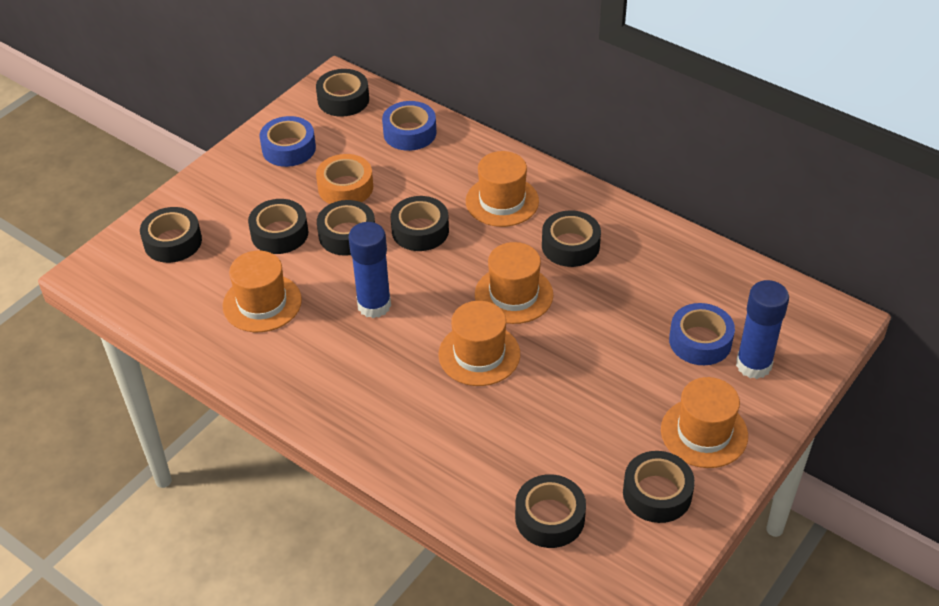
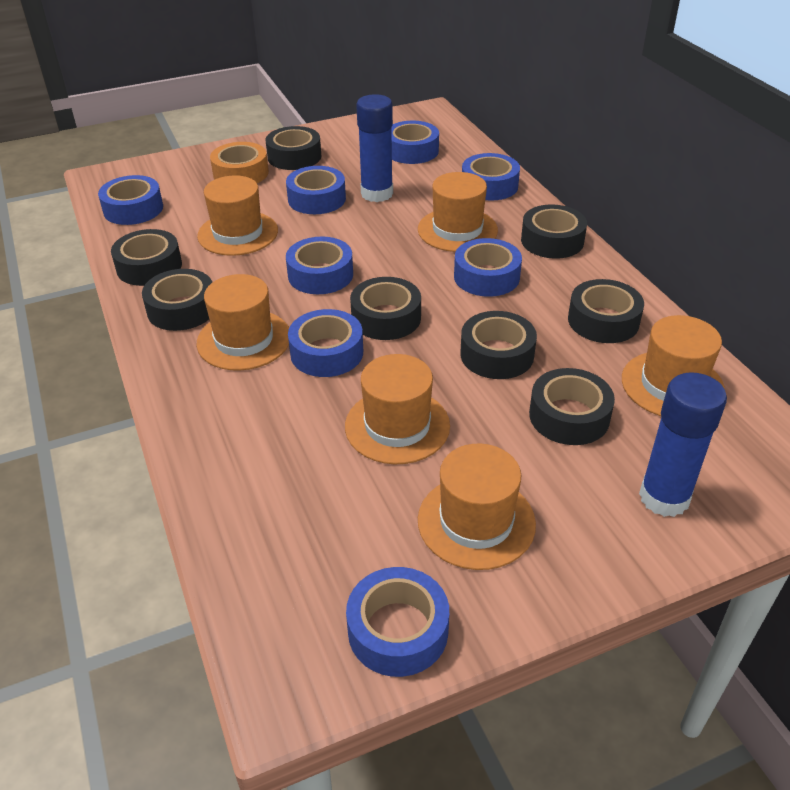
blue tape: 3 -> 8
orange hat: 5 -> 6

